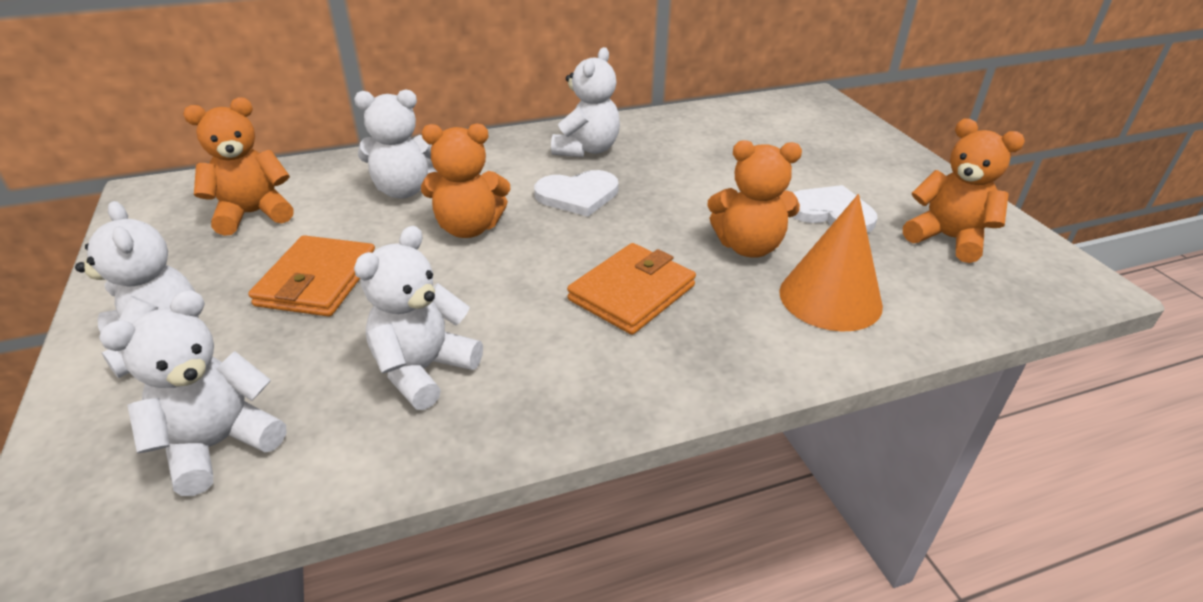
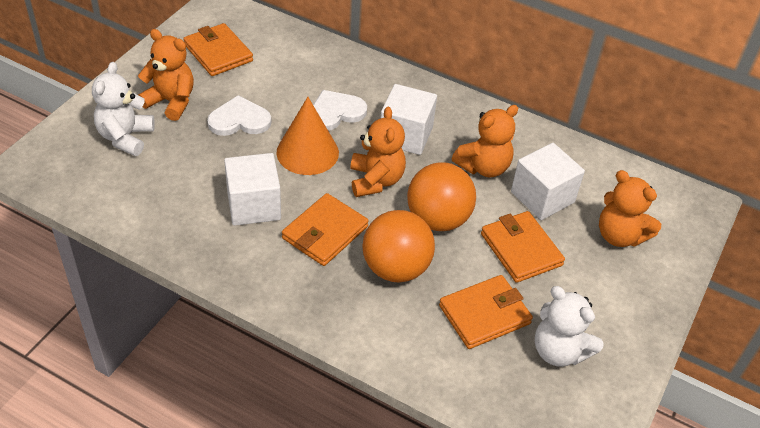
orange ball: 0 -> 2
orange wallet: 2 -> 4
white cube: 0 -> 3
white teddy bear: 5 -> 2

